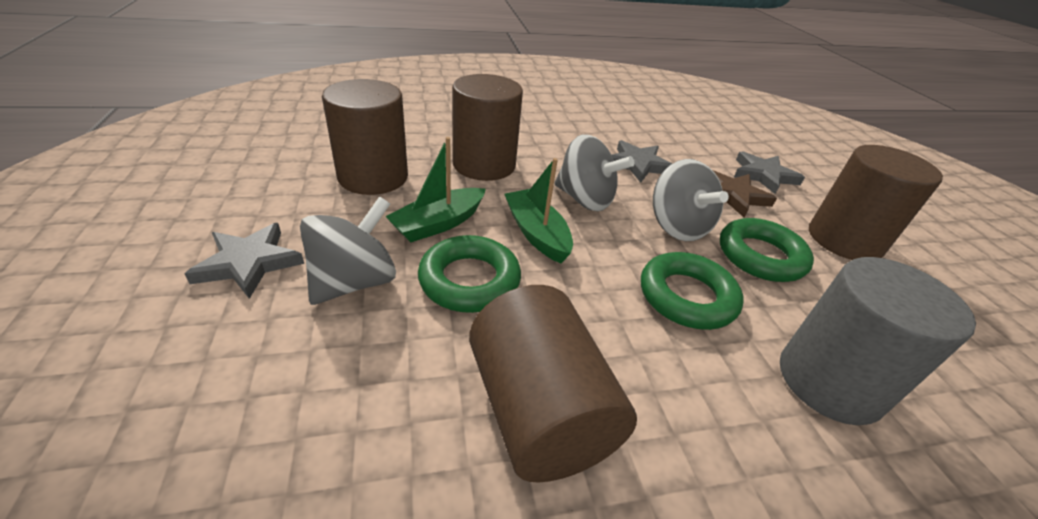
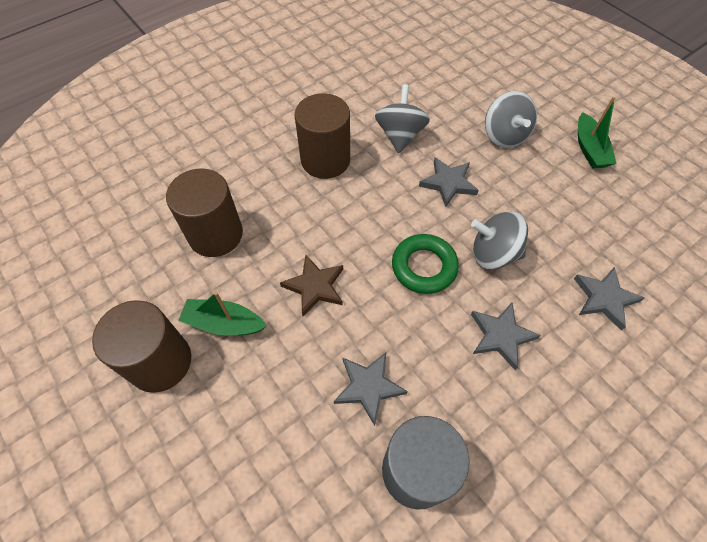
brown cylinder: 4 -> 3
green ring: 3 -> 1
grey star: 3 -> 4

